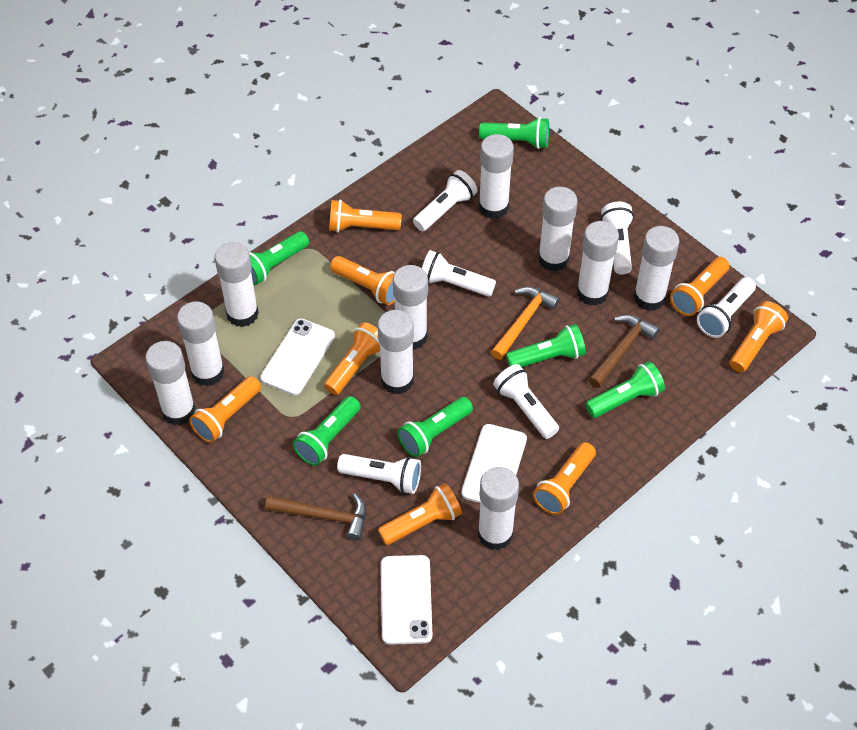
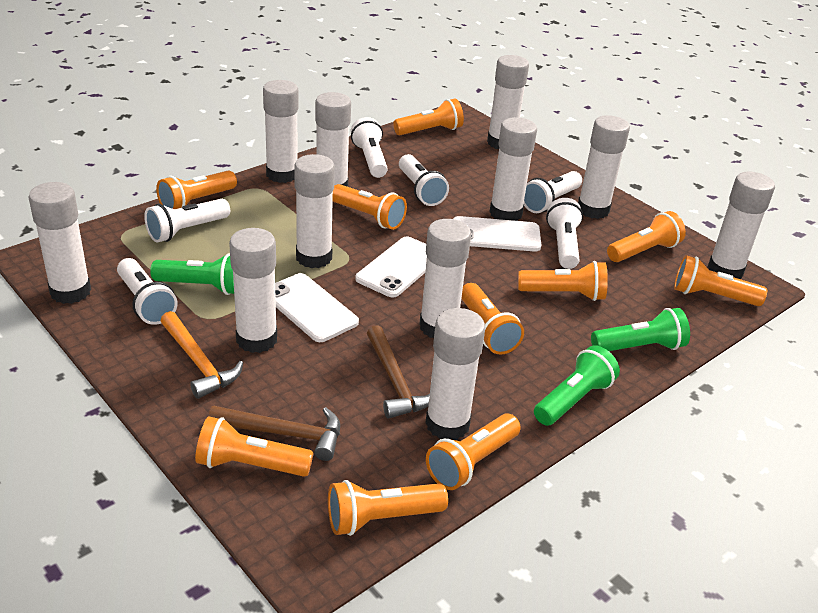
green flashlight: 6 -> 3
orange flashlight: 8 -> 10
white glue stick: 10 -> 11

